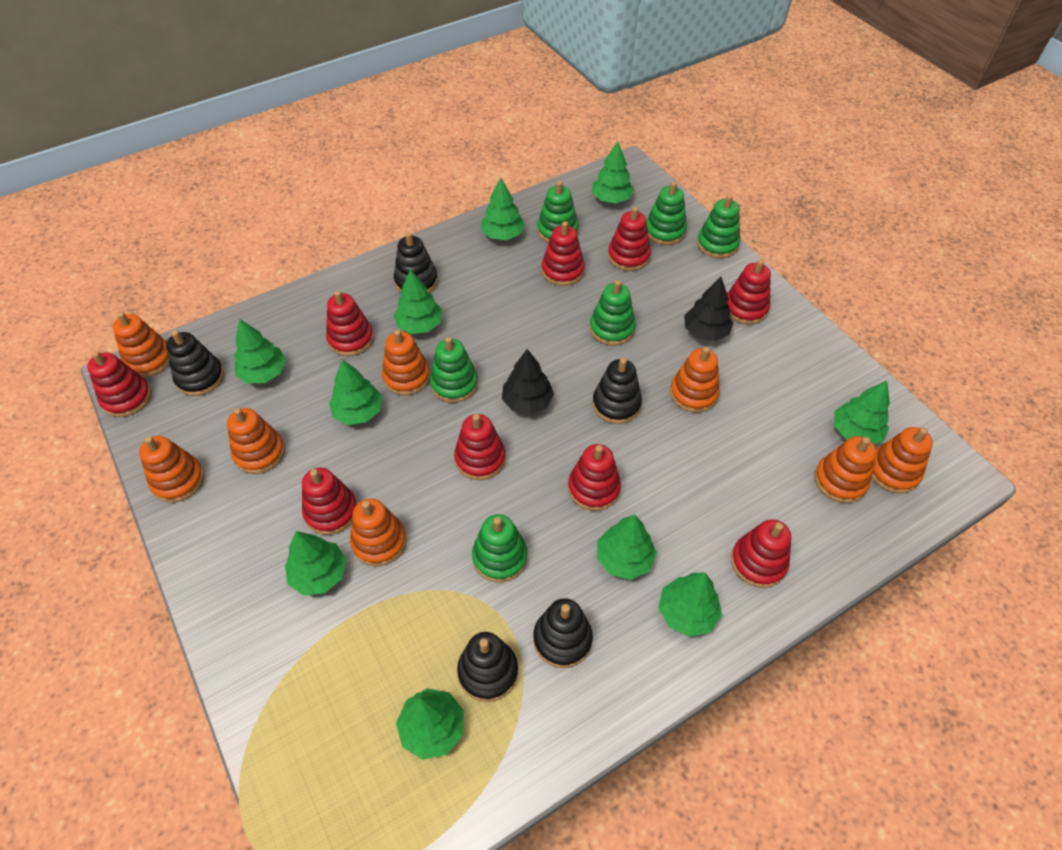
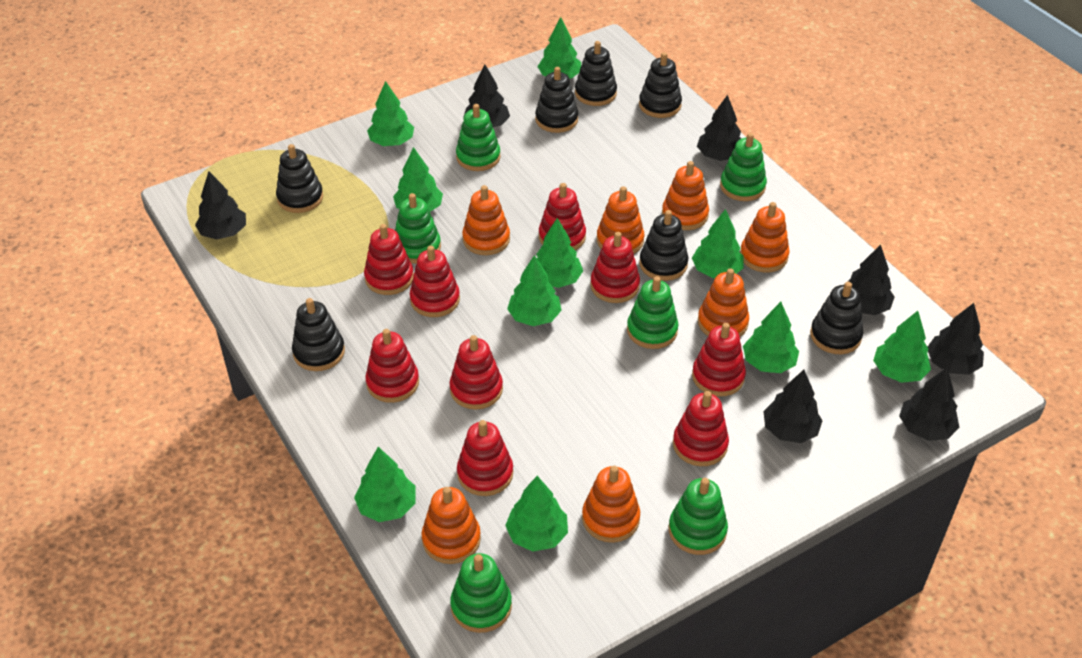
black stacking toy: 5 -> 7
black tree: 2 -> 7
orange stacking toy: 8 -> 7

